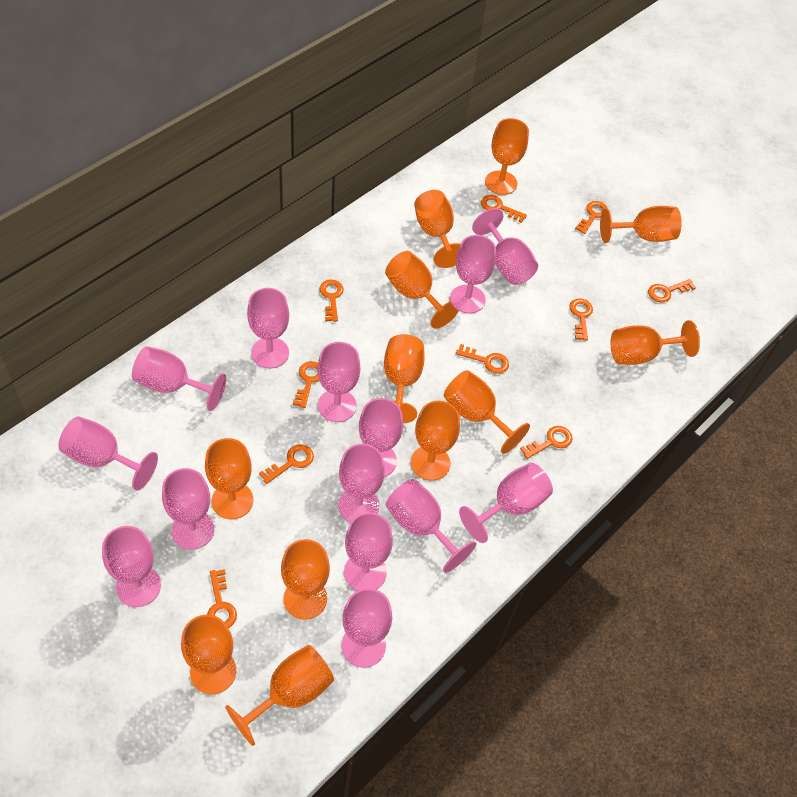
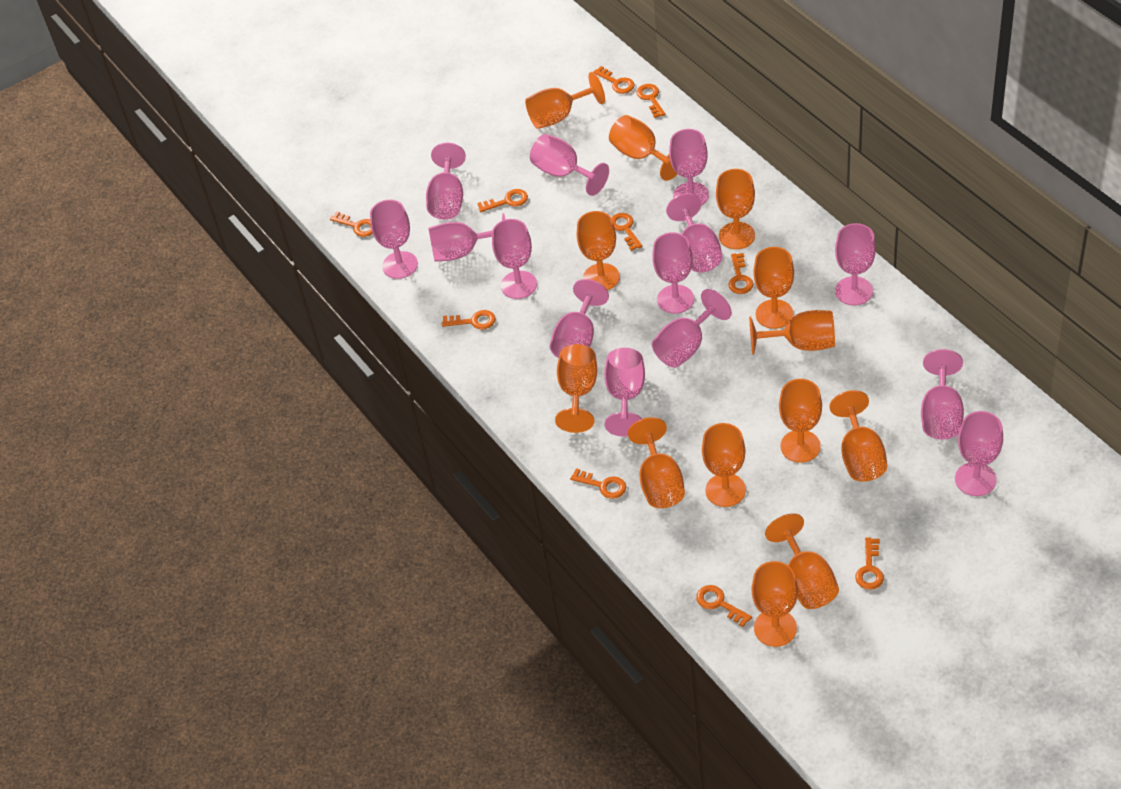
orange goblet: 12 -> 13

